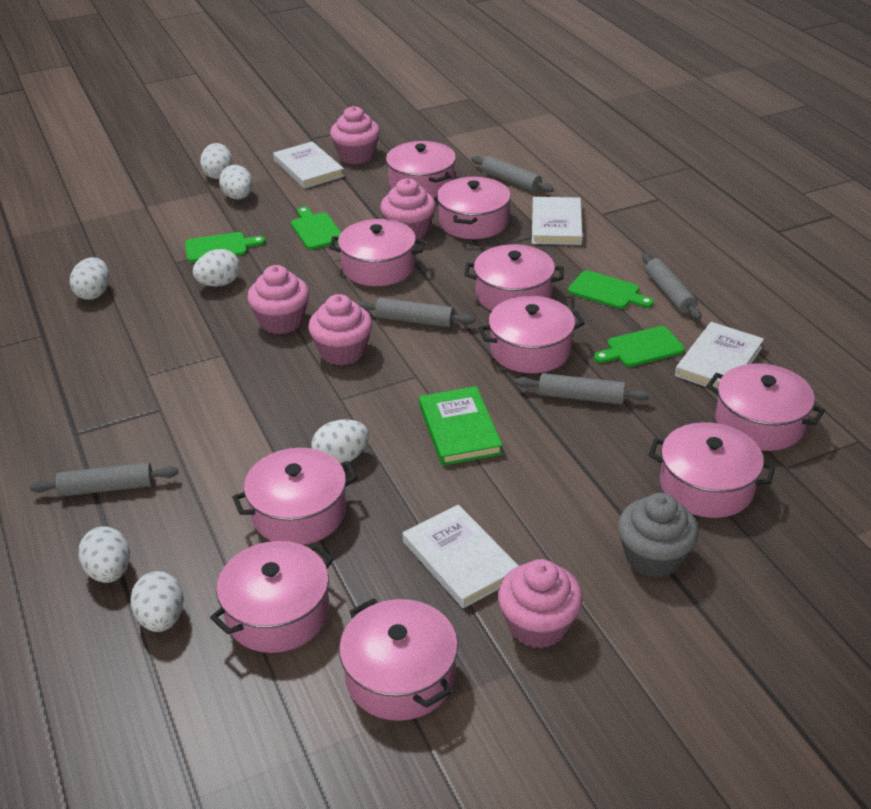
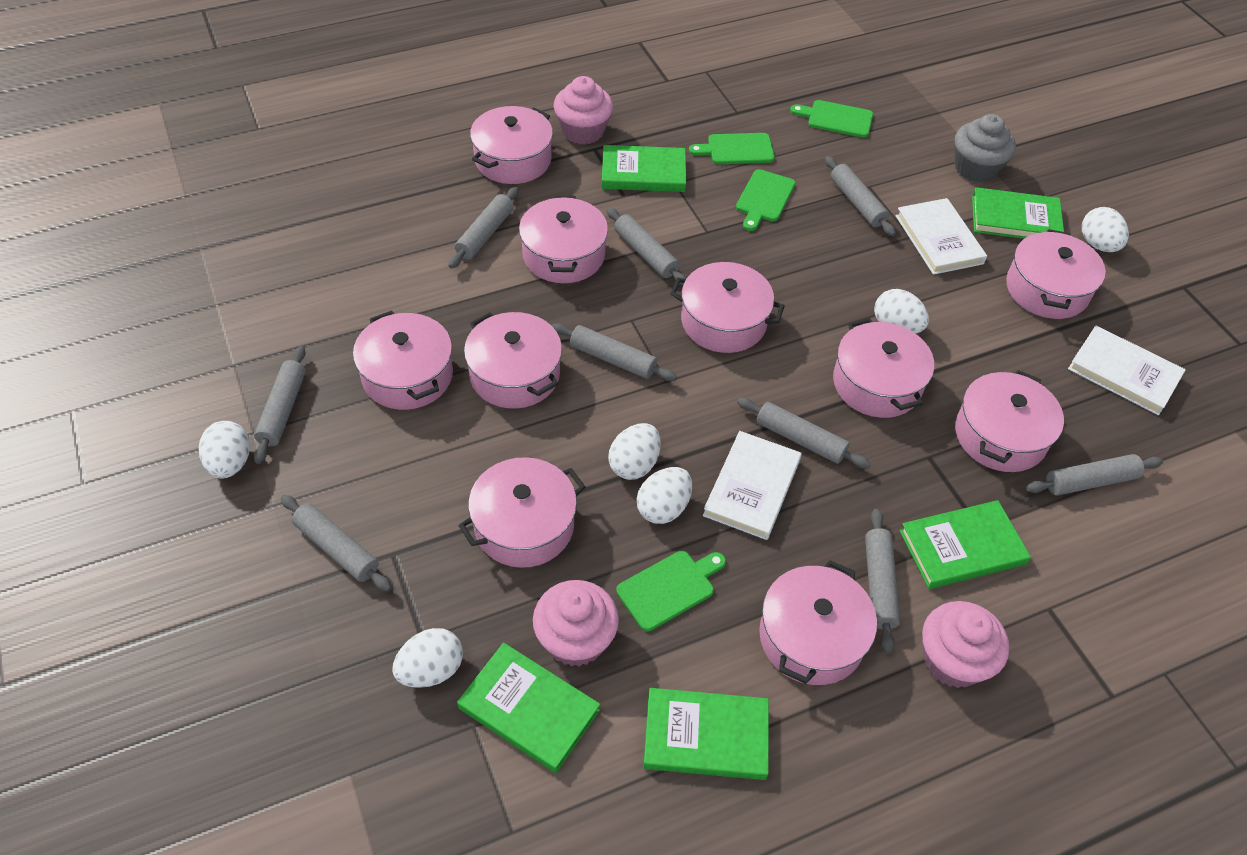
green book: 1 -> 5
grey rolling pin: 5 -> 9
pink cupcake: 5 -> 3
white book: 4 -> 3
white egg: 7 -> 6

